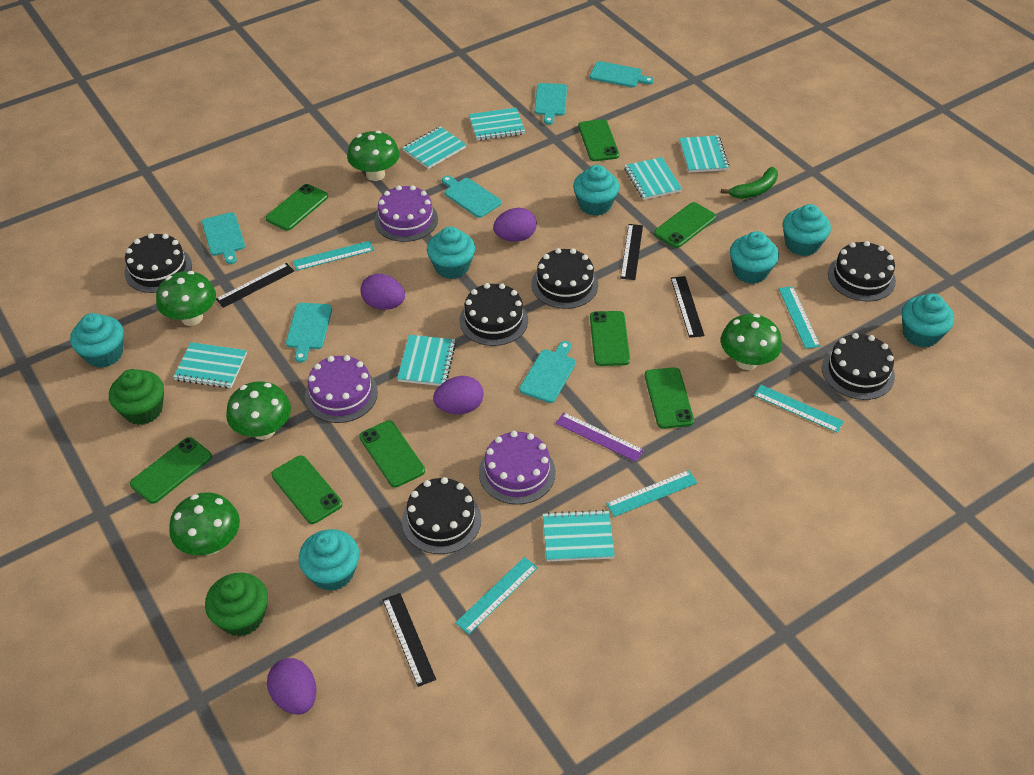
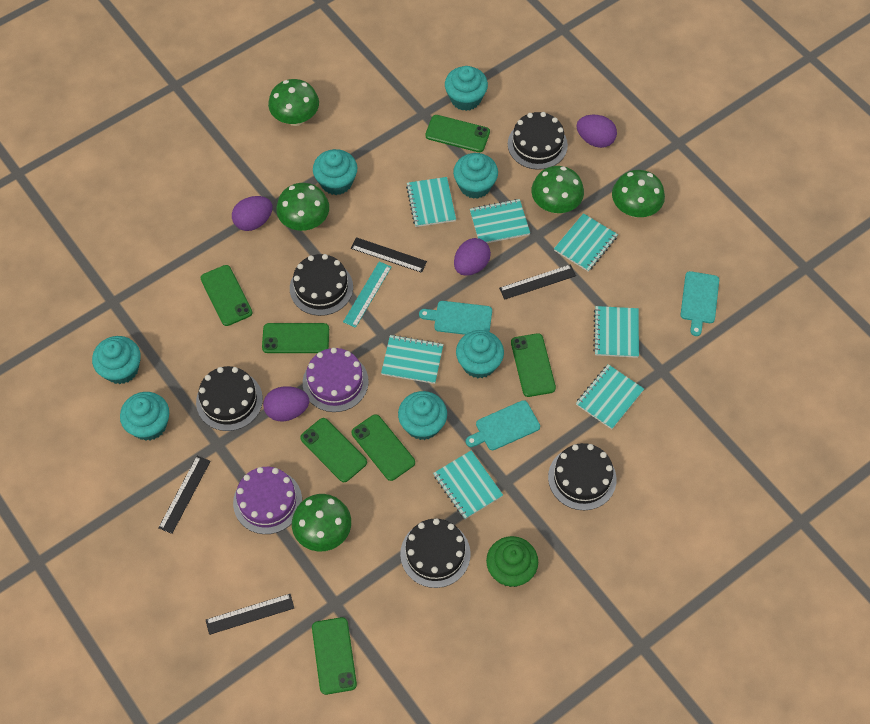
black cake: 6 -> 5
green banana: 1 -> 0
green cupcake: 2 -> 1
green phone: 8 -> 7
purple cake: 3 -> 2
purple ruler: 1 -> 0
turquoise cutting board: 6 -> 3
turquoise ruler: 5 -> 1

